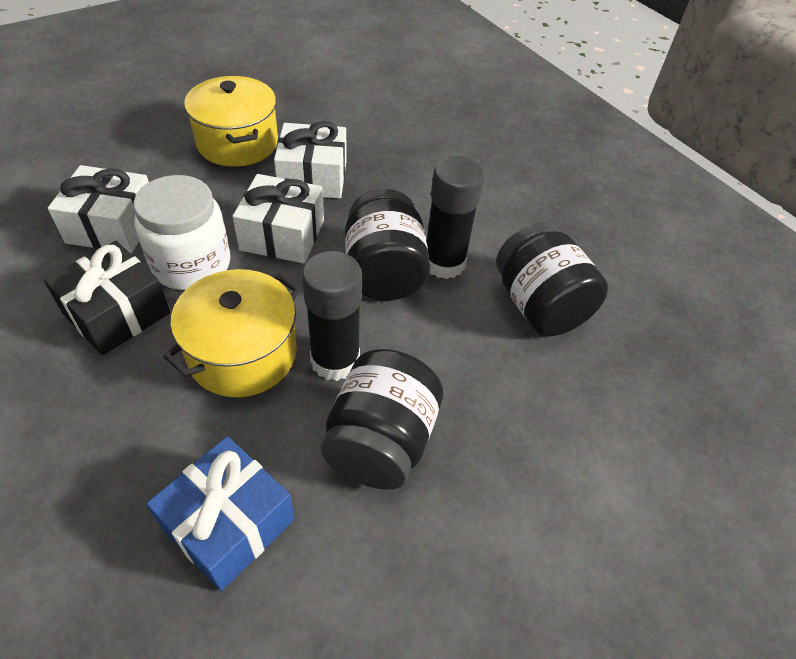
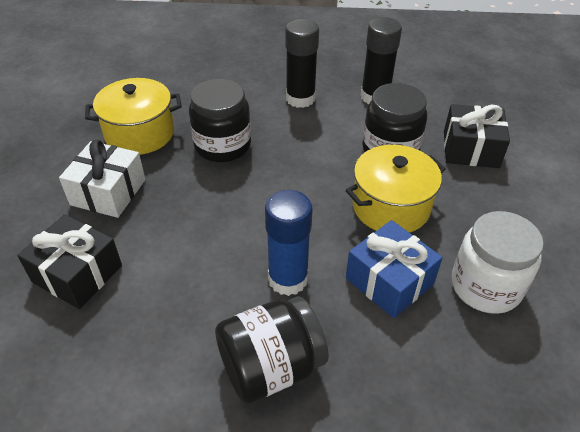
black gift: 1 -> 2
blue glue stick: 0 -> 1
white gift: 3 -> 1

